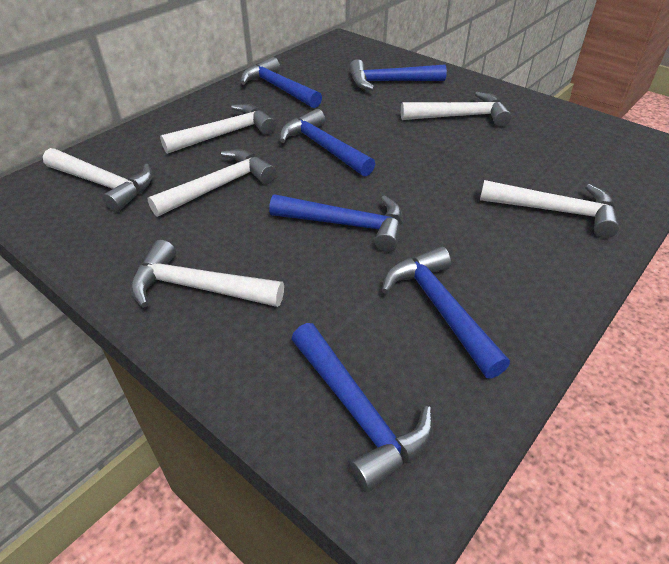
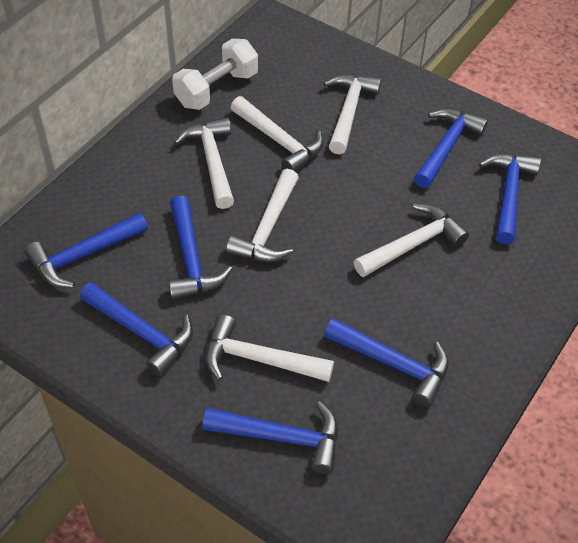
blue hammer: 6 -> 7
white dumbbell: 0 -> 1

